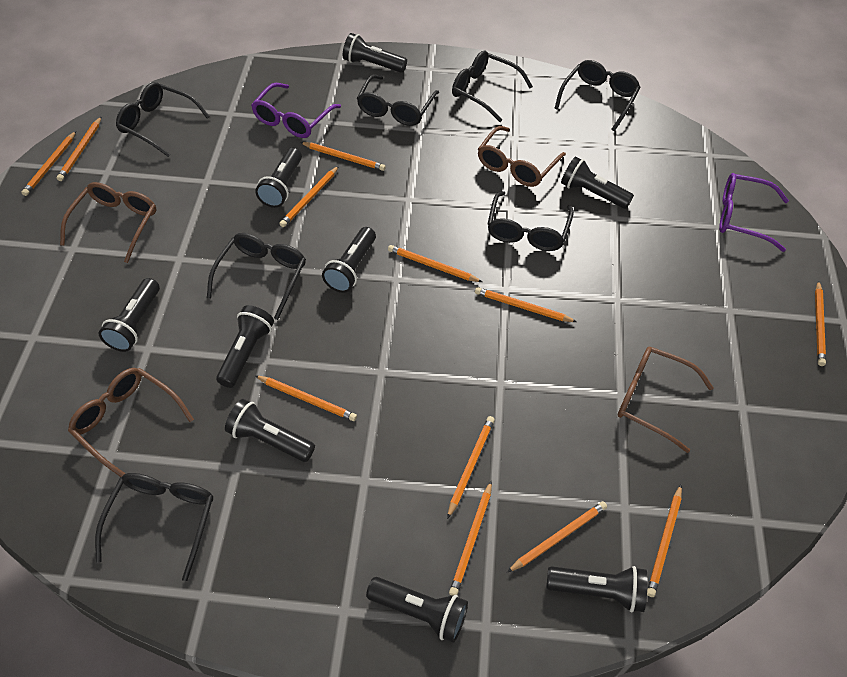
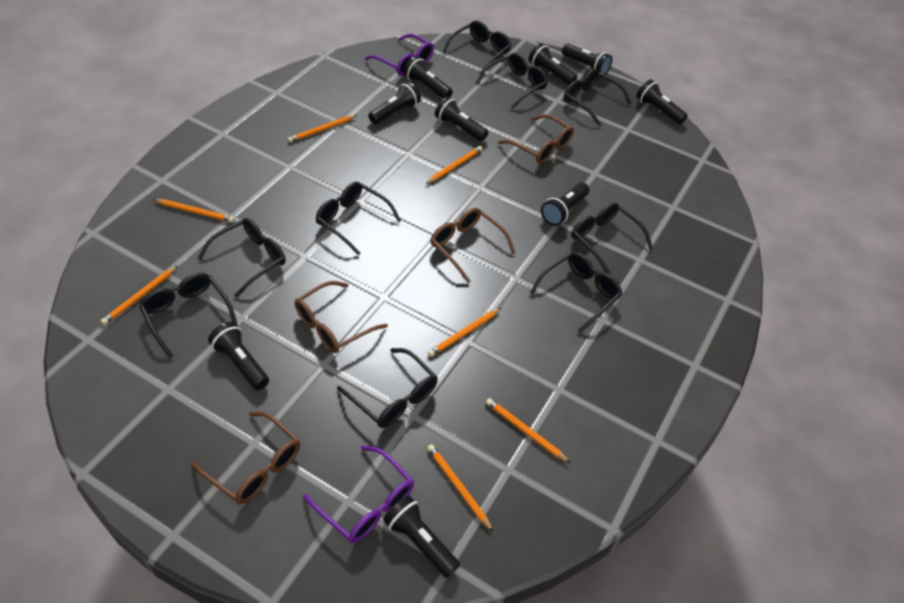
black glasses: 7 -> 9
orange pencil: 12 -> 7

